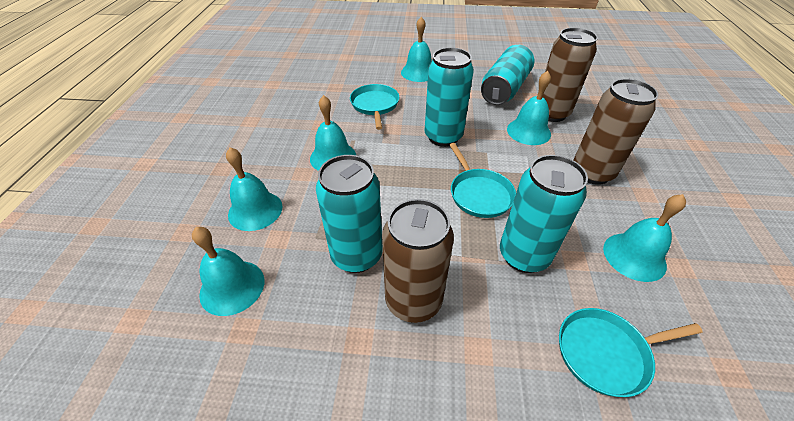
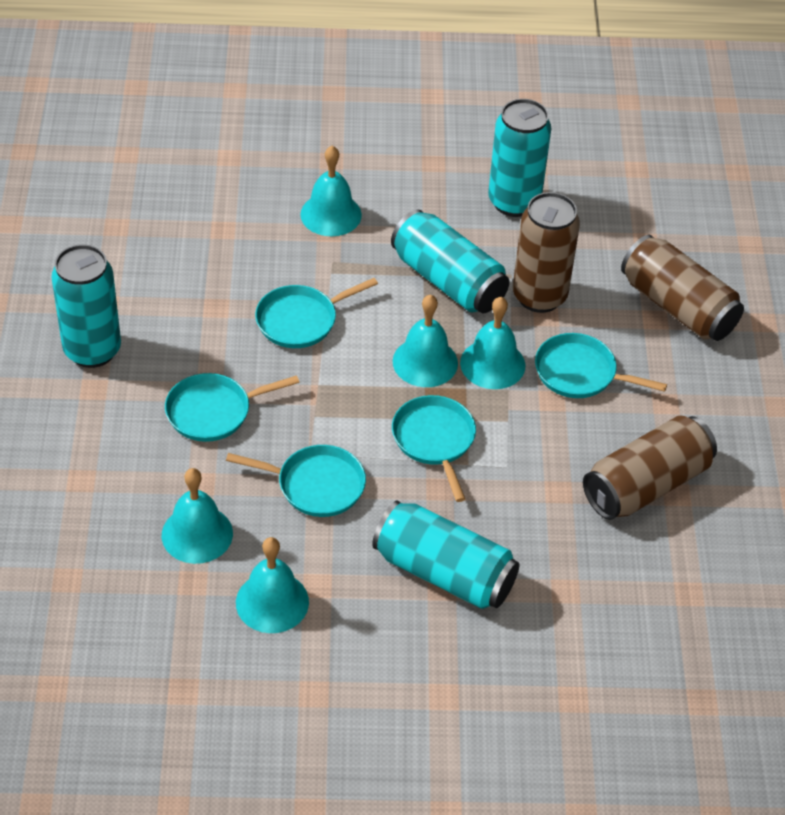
turquoise bell: 6 -> 5
turquoise pan: 3 -> 5

